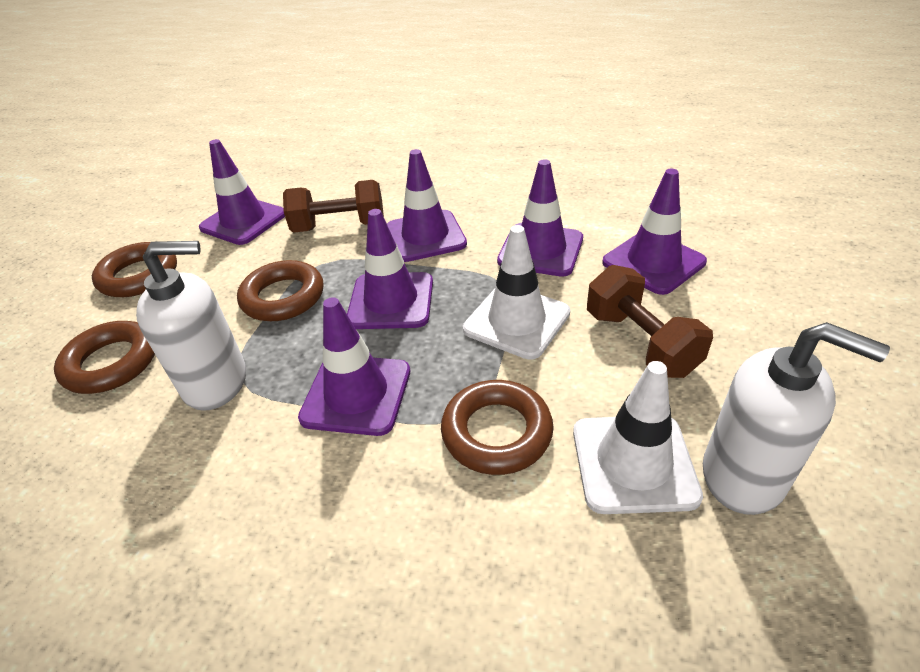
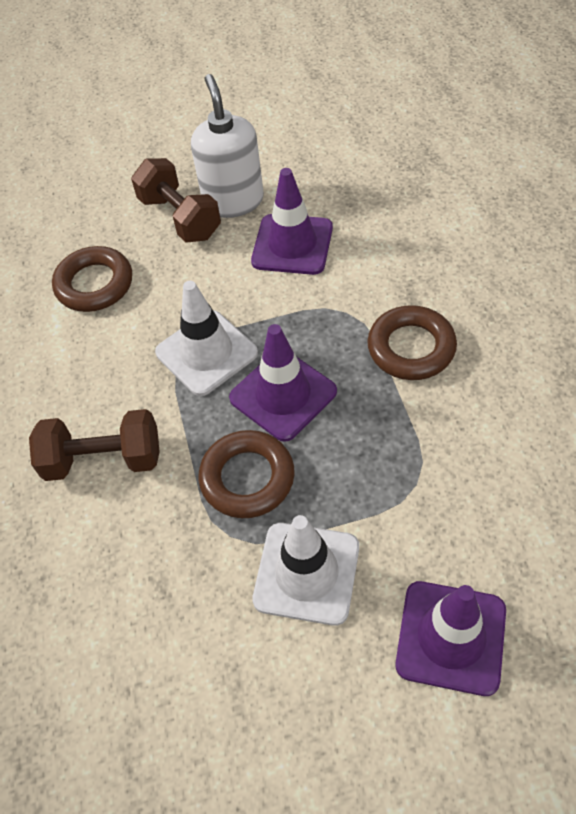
brown ring: 4 -> 3
purple traffic cone: 6 -> 3
white soap dispenser: 2 -> 1

